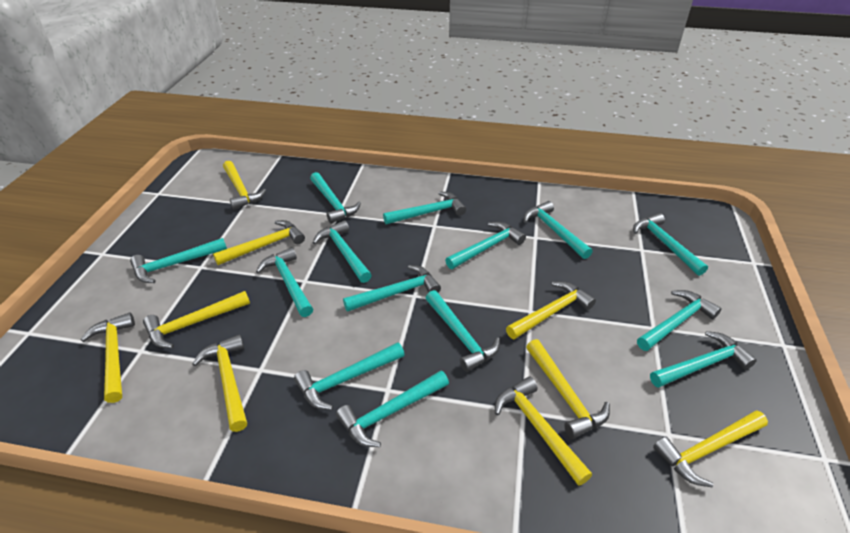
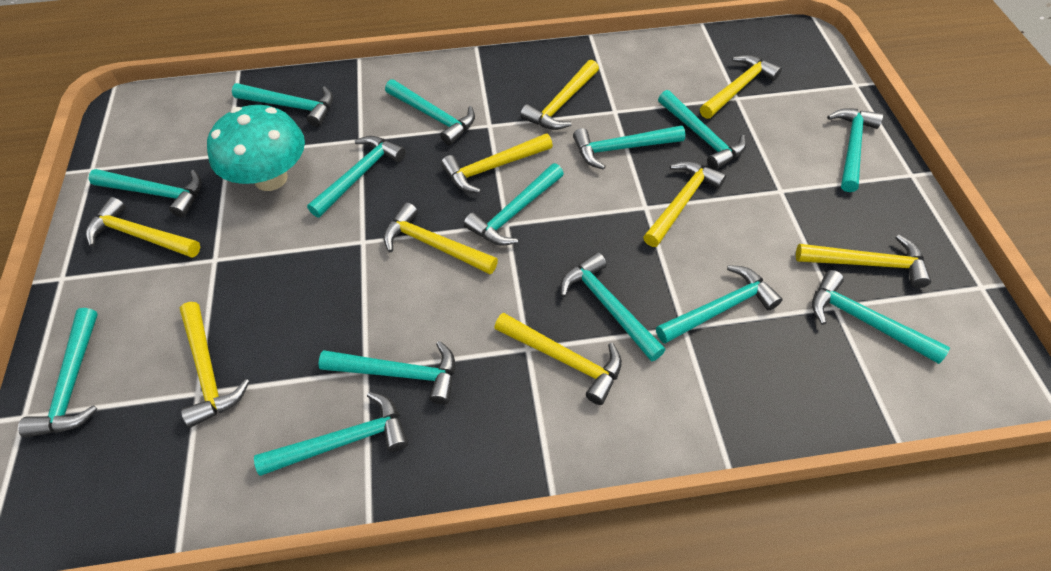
turquoise mushroom: 0 -> 1

